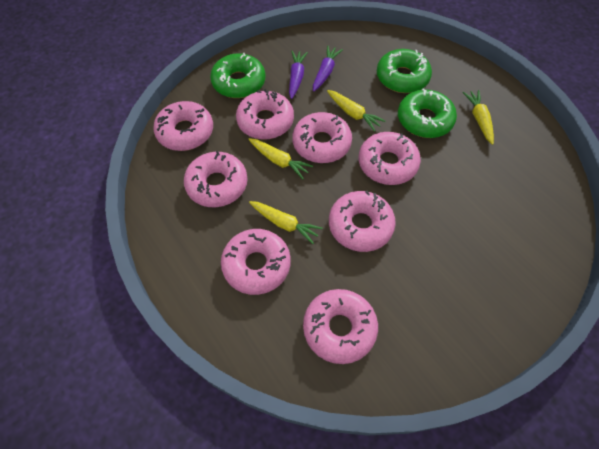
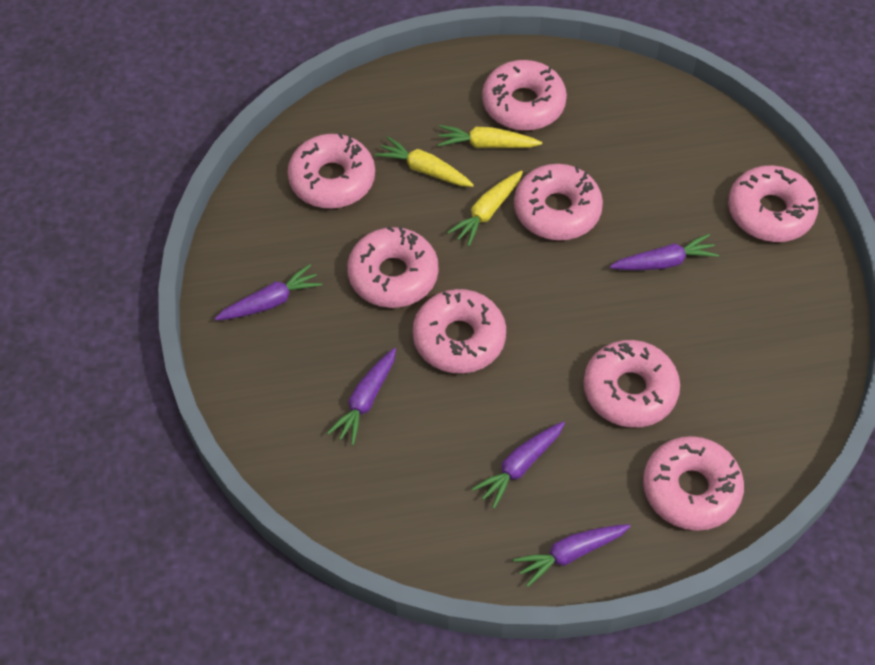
green donut: 3 -> 0
purple carrot: 2 -> 5
yellow carrot: 4 -> 3

